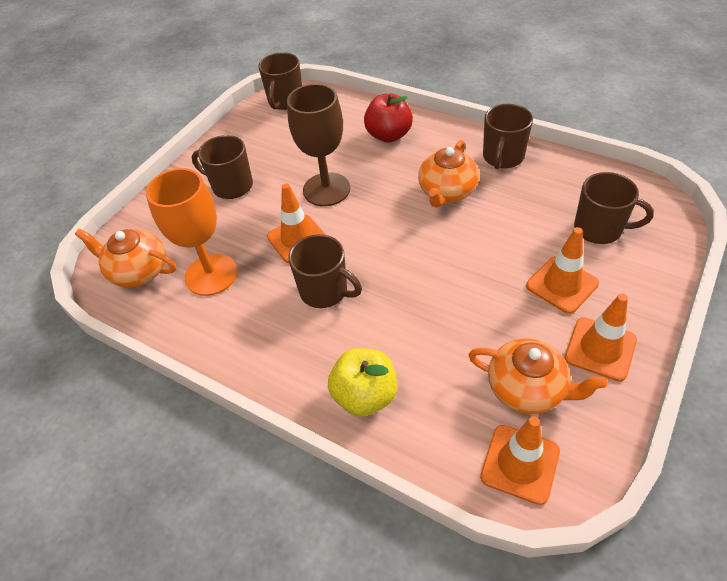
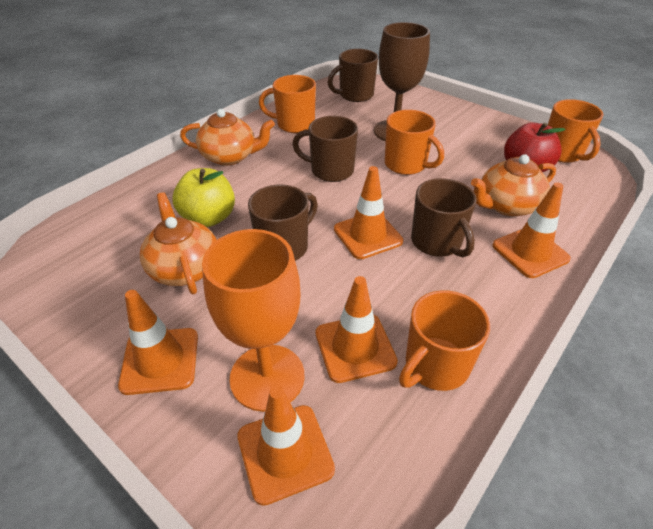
brown mug: 5 -> 4
orange mug: 0 -> 4
orange traffic cone: 4 -> 5

